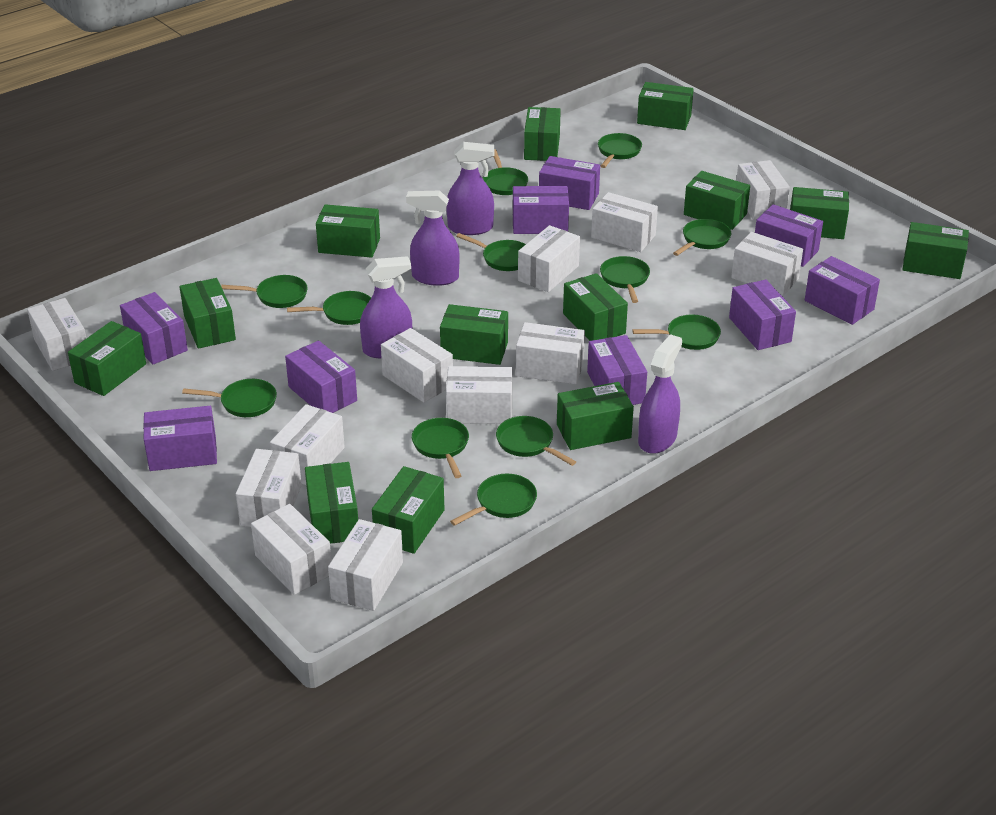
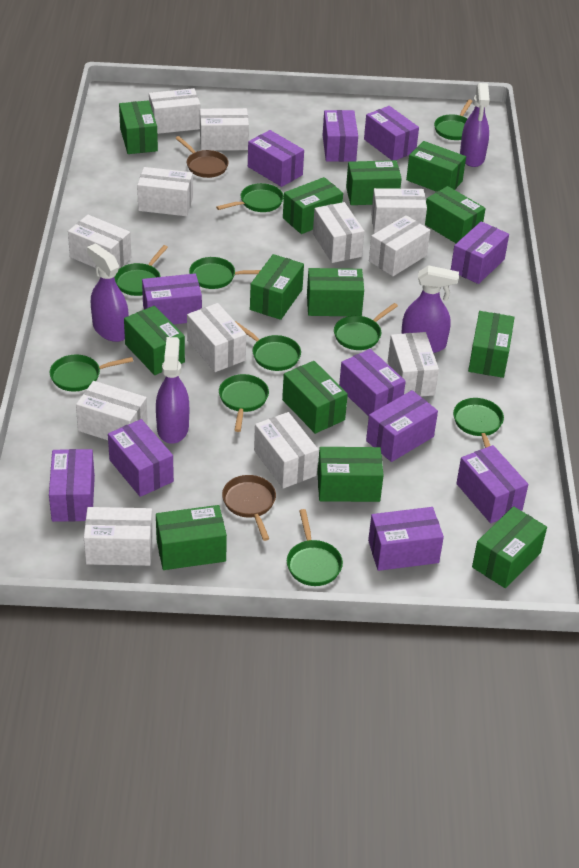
brown pan: 0 -> 2
green pan: 12 -> 10
purple box: 9 -> 11

